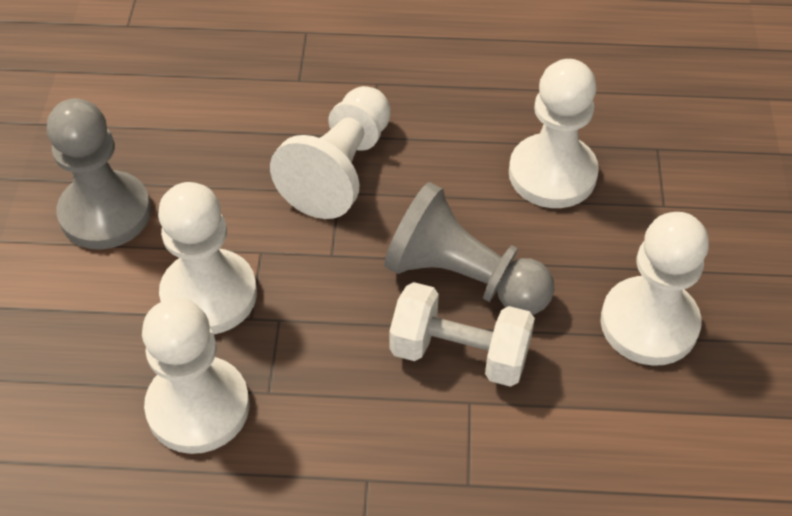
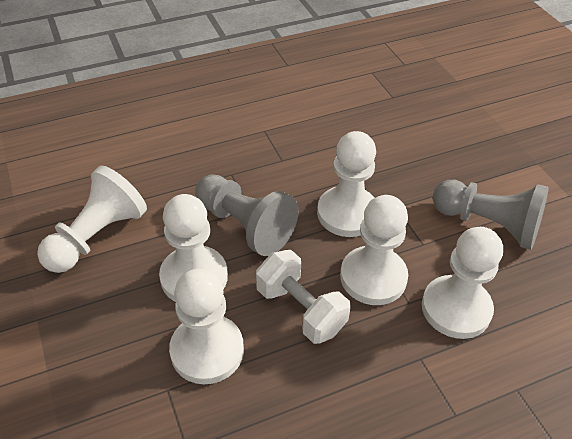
white pawn: 5 -> 6

